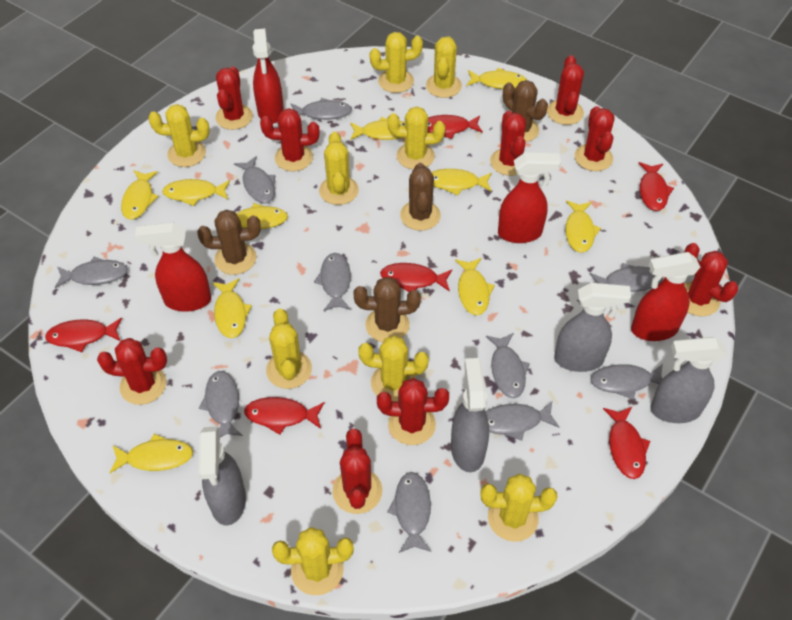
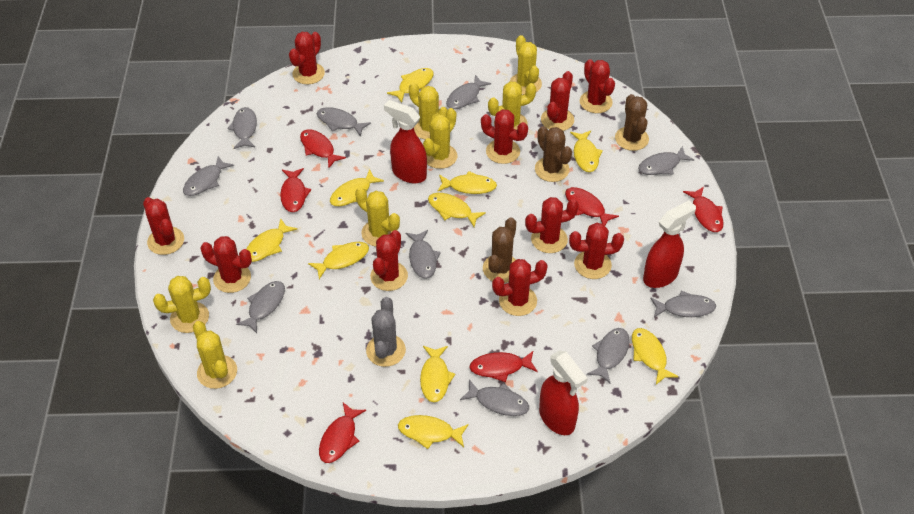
brown cactus: 4 -> 3
grey cactus: 0 -> 1
grey spray bottle: 4 -> 0
red cactus: 9 -> 10
red spray bottle: 4 -> 3
yellow cactus: 9 -> 7

